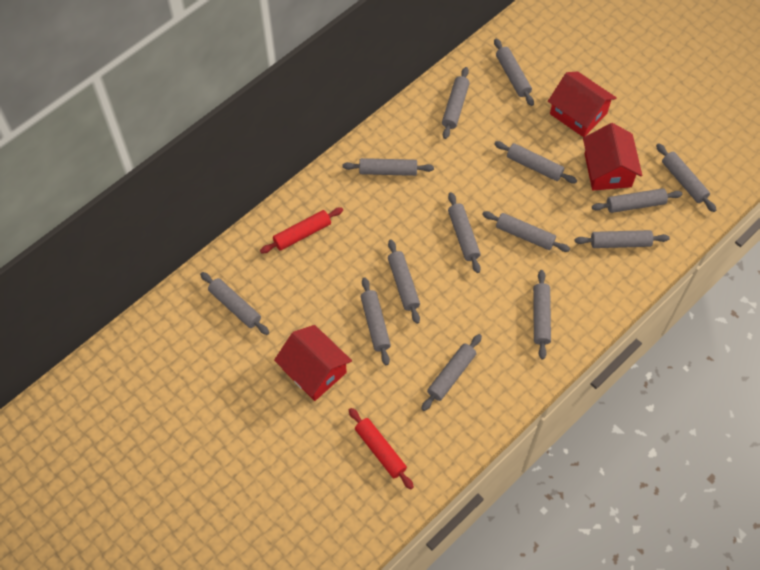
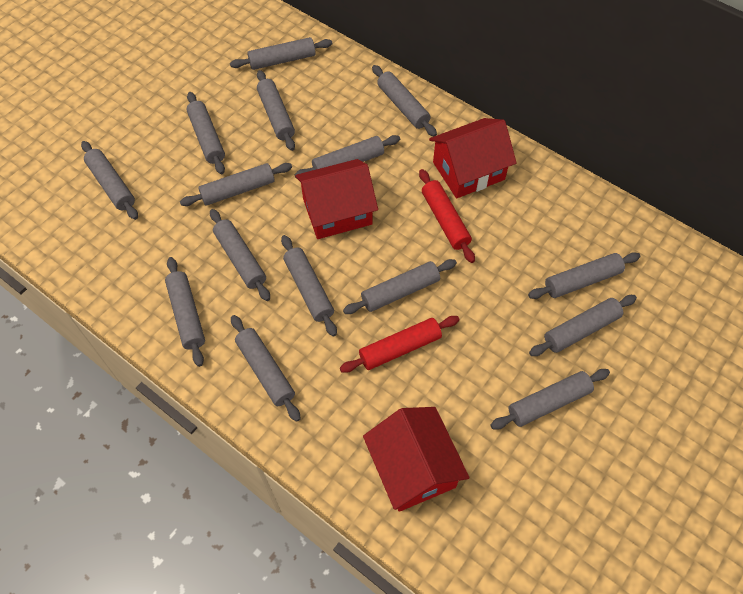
grey rolling pin: 14 -> 15

